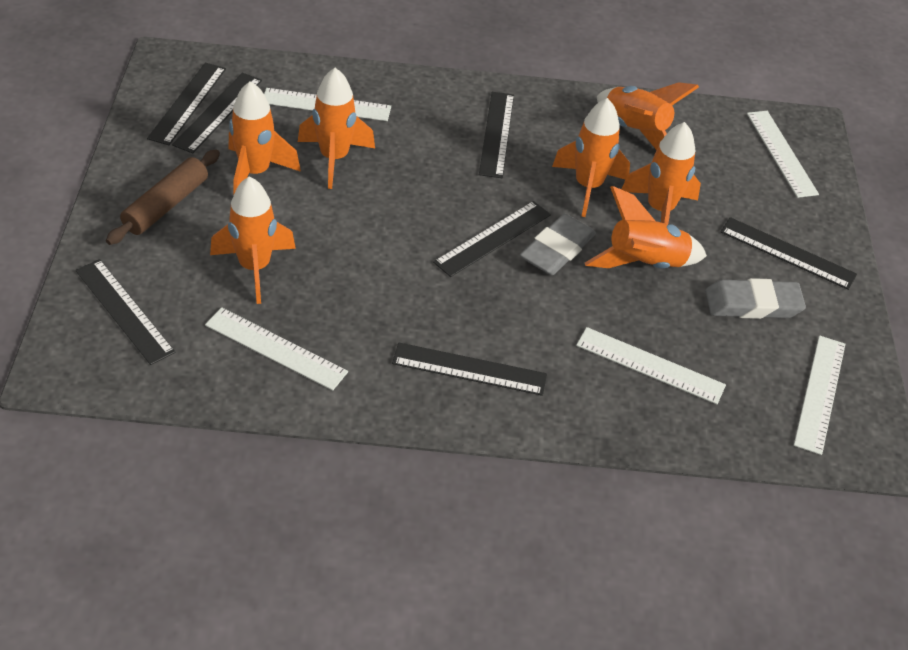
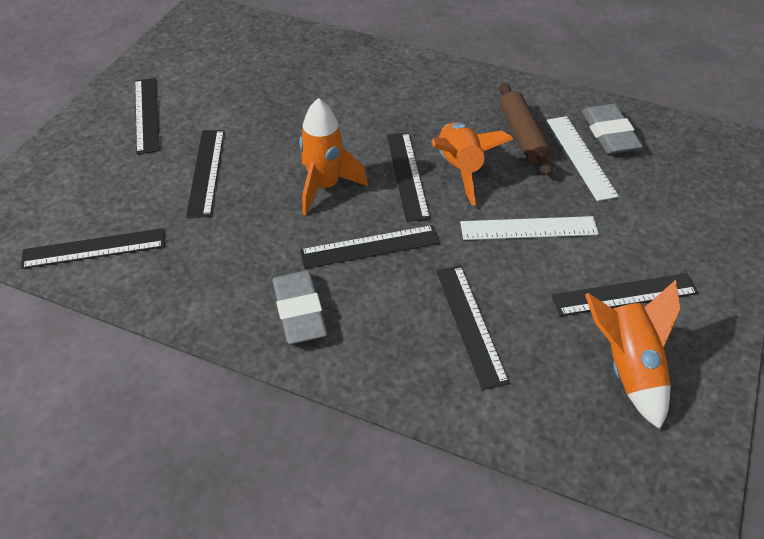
orange rocket: 7 -> 3
white ruler: 5 -> 2

